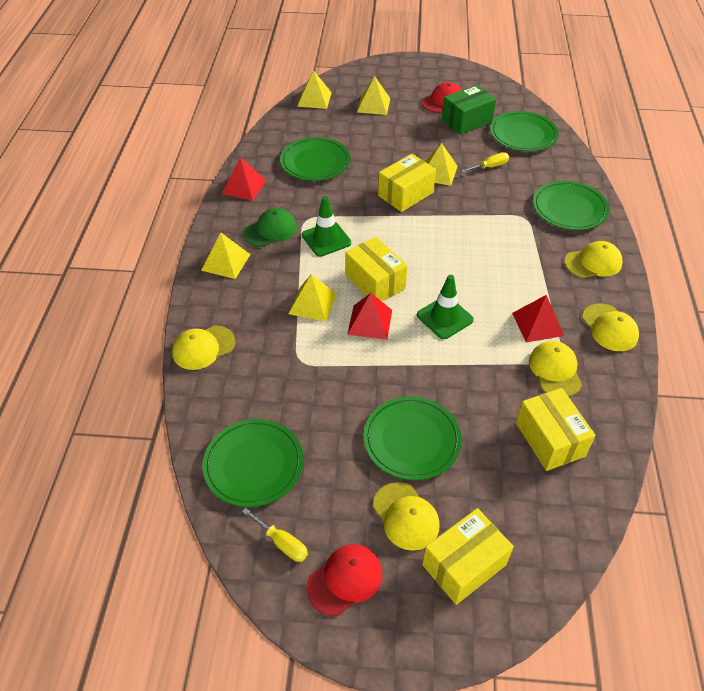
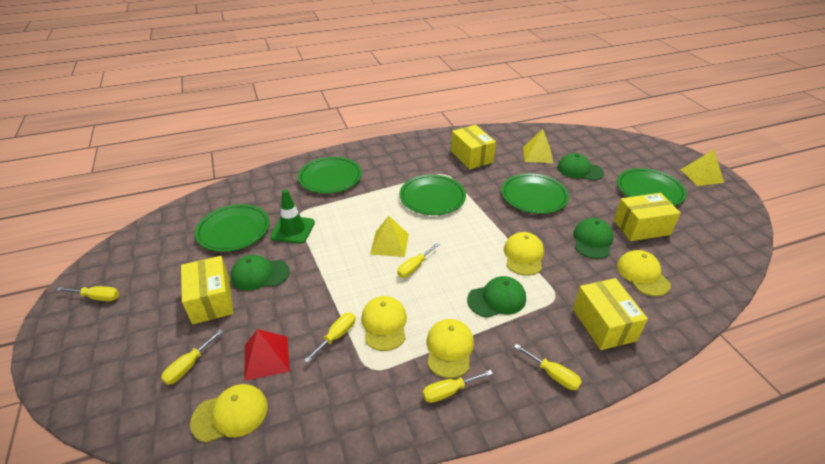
green box: 1 -> 0
green cap: 1 -> 4
green traffic cone: 2 -> 1
red cap: 2 -> 0
red pyramid: 3 -> 1
yellow pyramid: 5 -> 3
yellow screwdriver: 2 -> 6

